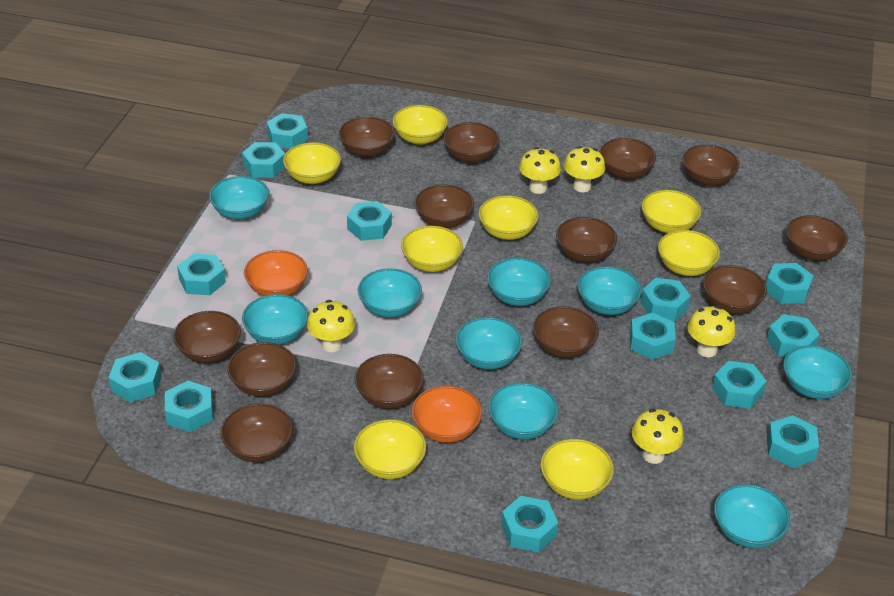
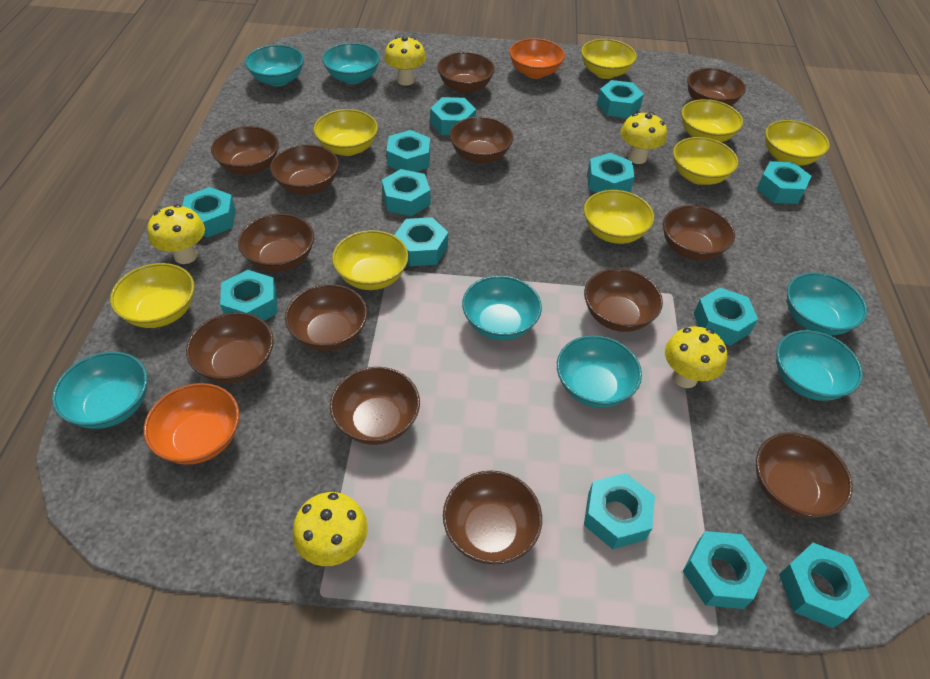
turquoise bowl: 9 -> 7

